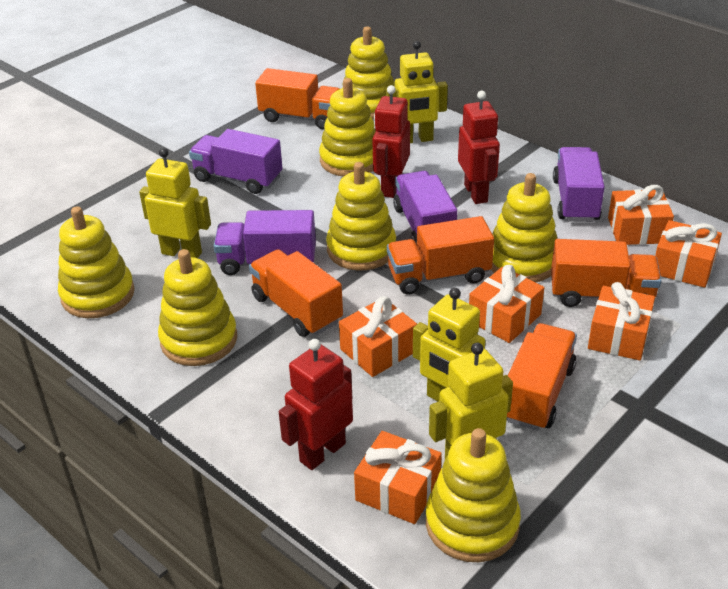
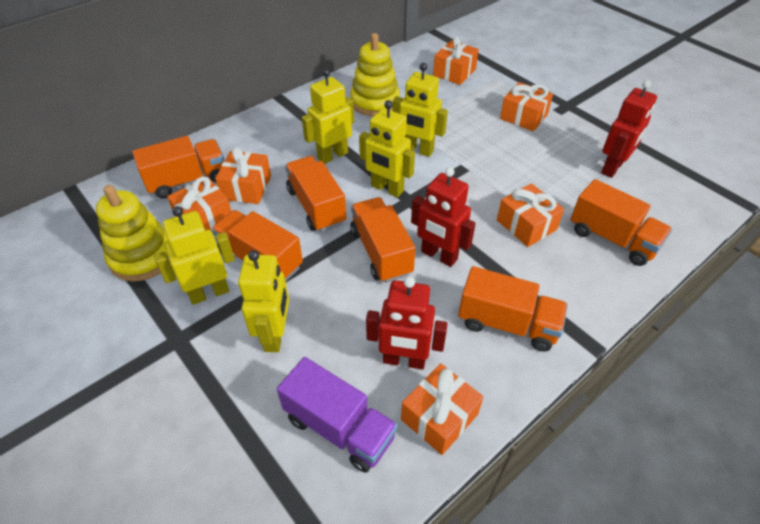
orange truck: 5 -> 6
purple truck: 4 -> 1
yellow robot: 4 -> 5
yellow stacking toy: 7 -> 2

